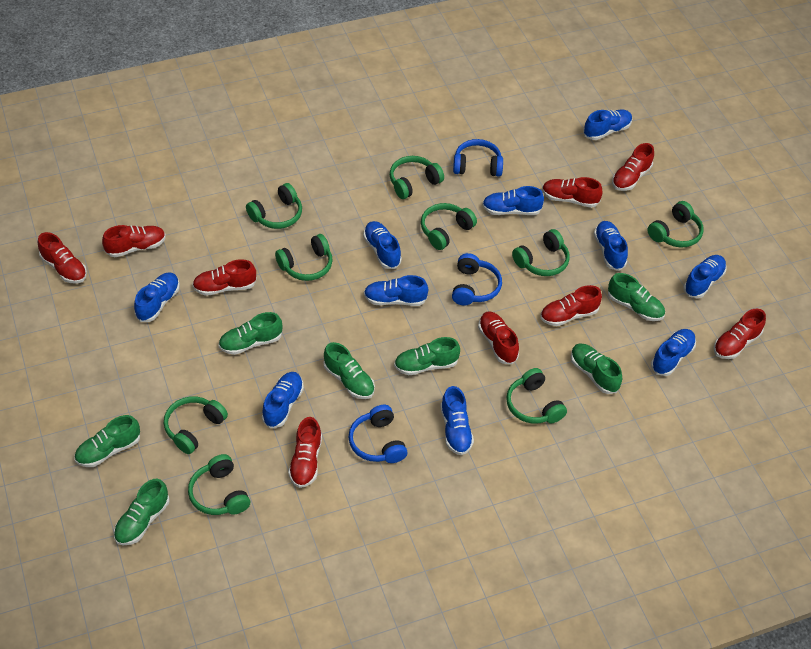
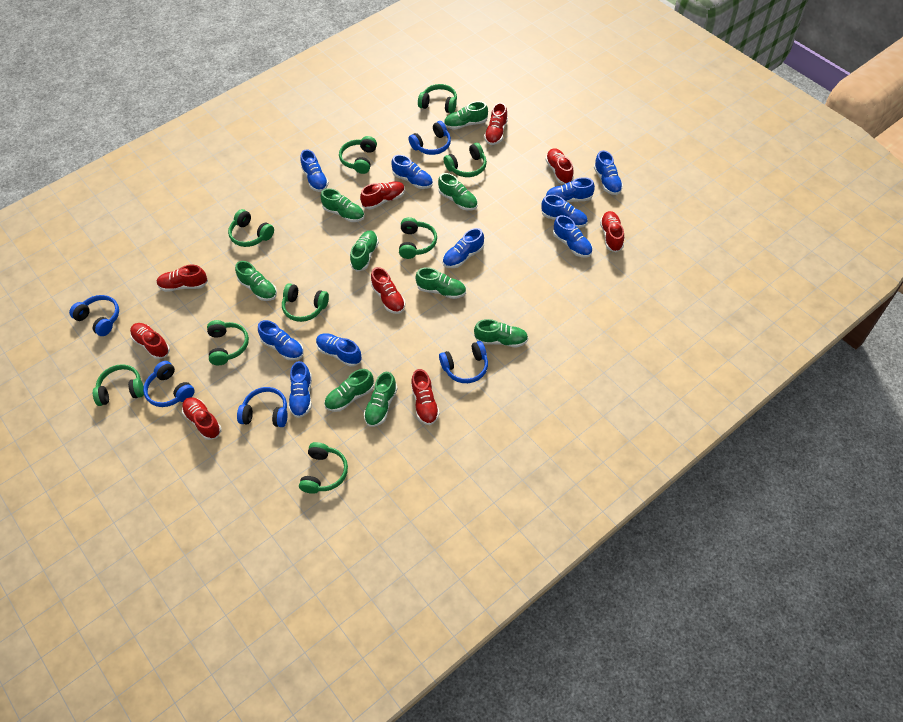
blue headphones: 3 -> 5
green shoe: 7 -> 9

